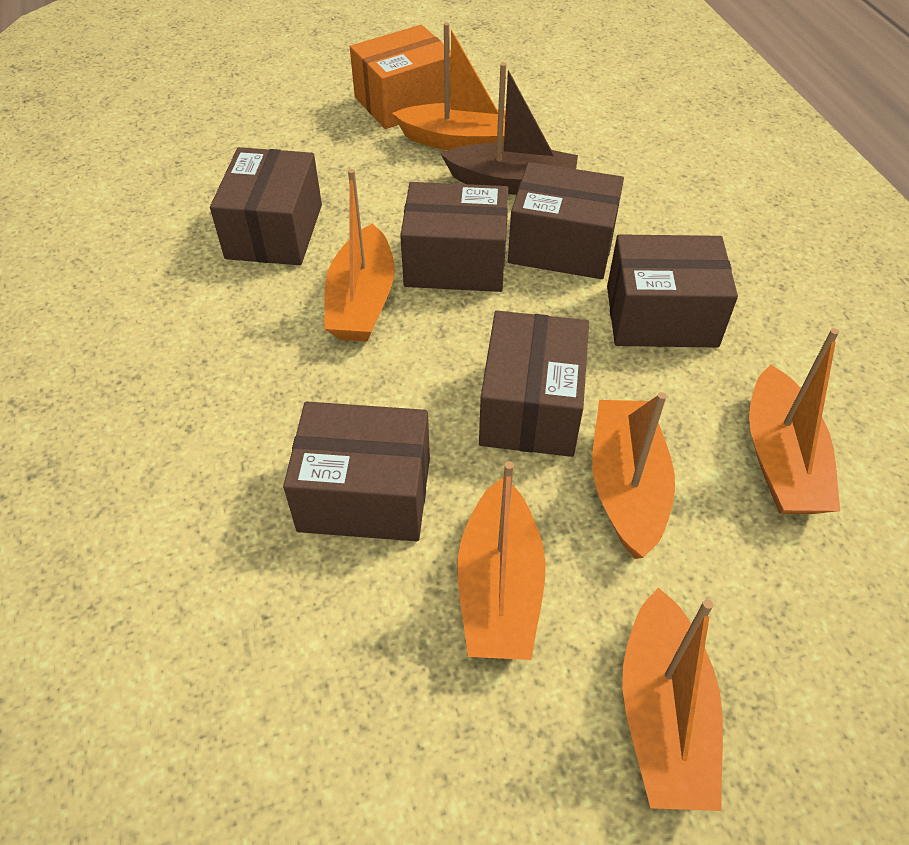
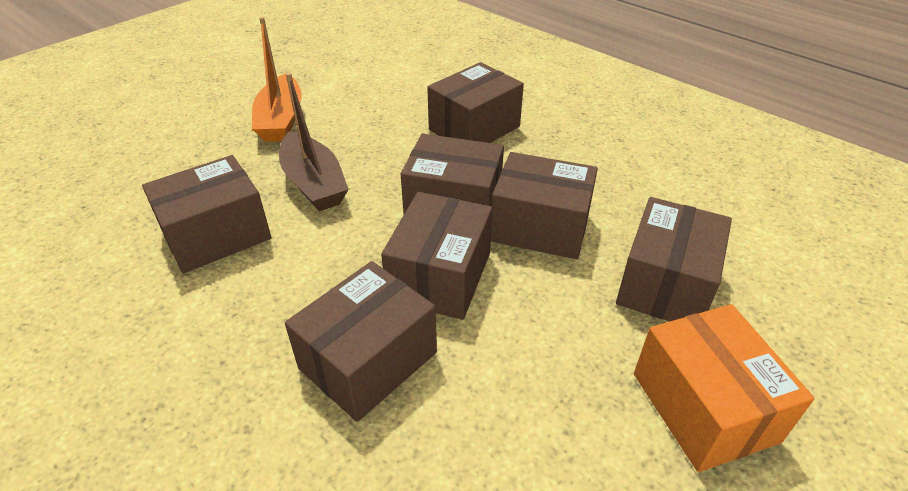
brown box: 6 -> 7
orange boat: 6 -> 1

